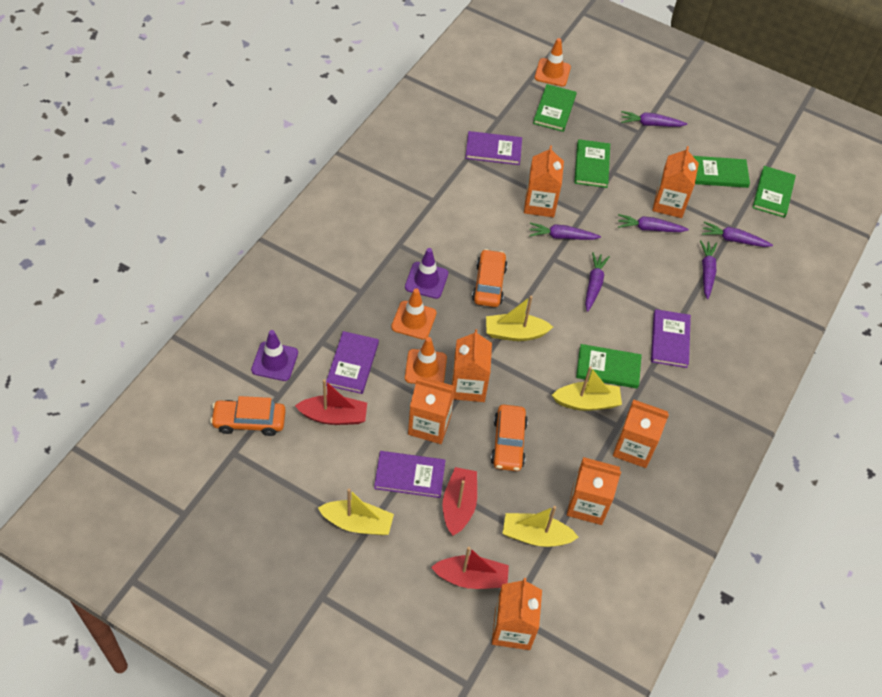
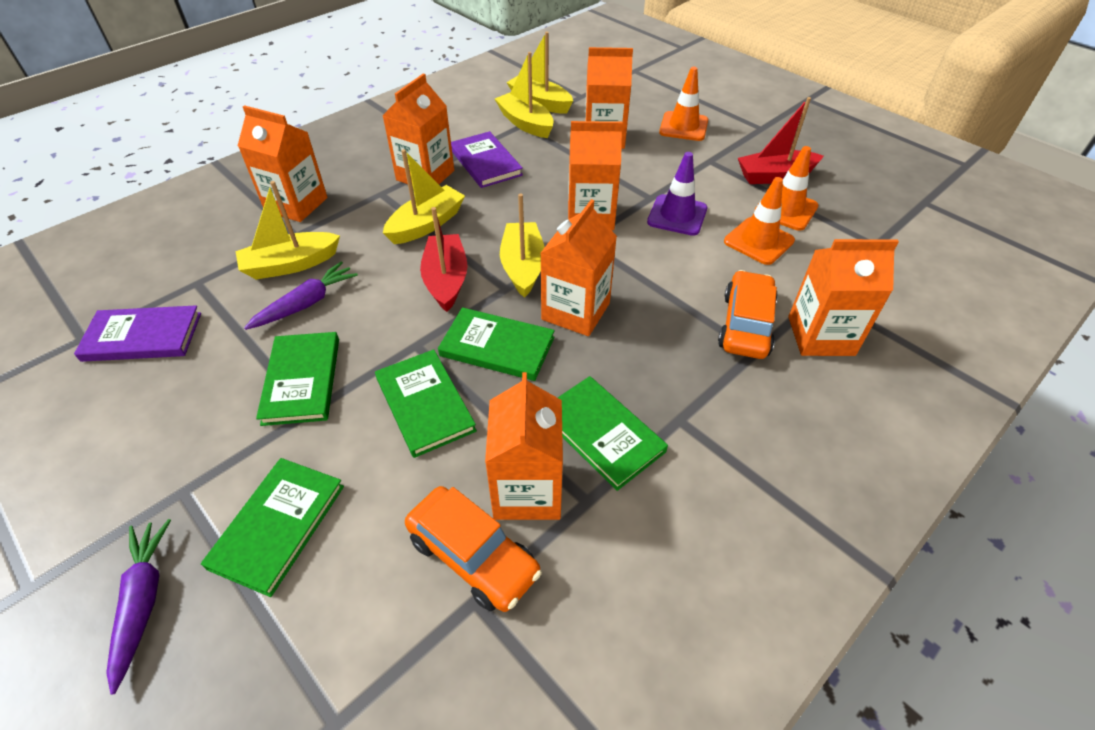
orange car: 3 -> 2
purple book: 4 -> 2
purple carrot: 6 -> 2
purple traffic cone: 2 -> 1
red boat: 3 -> 2
yellow boat: 4 -> 5

